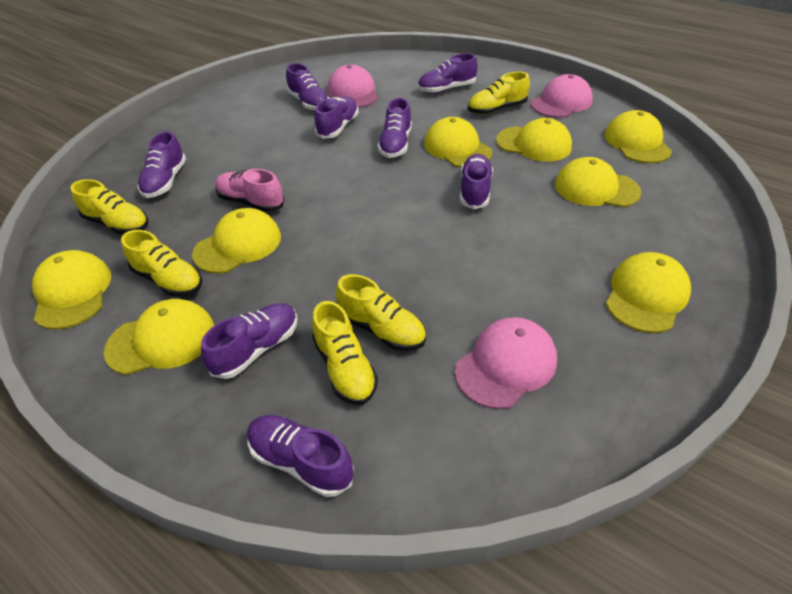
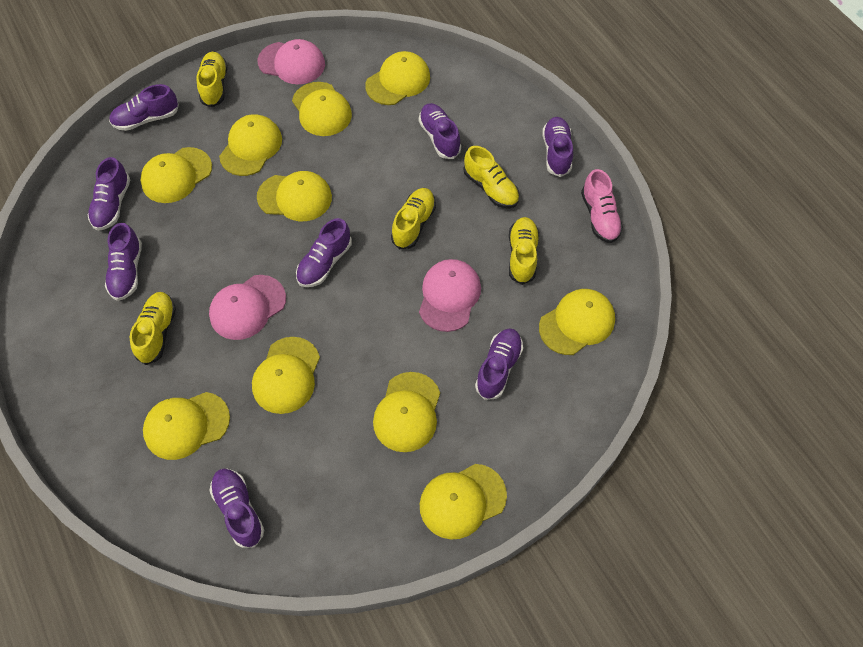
yellow cap: 8 -> 10

